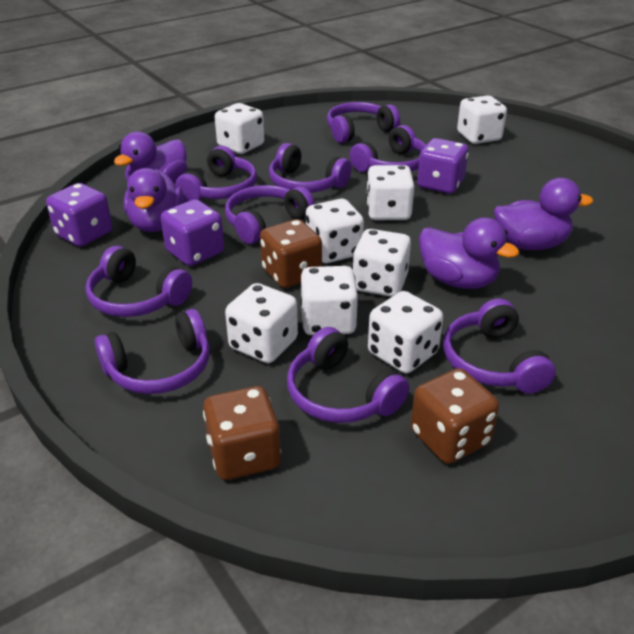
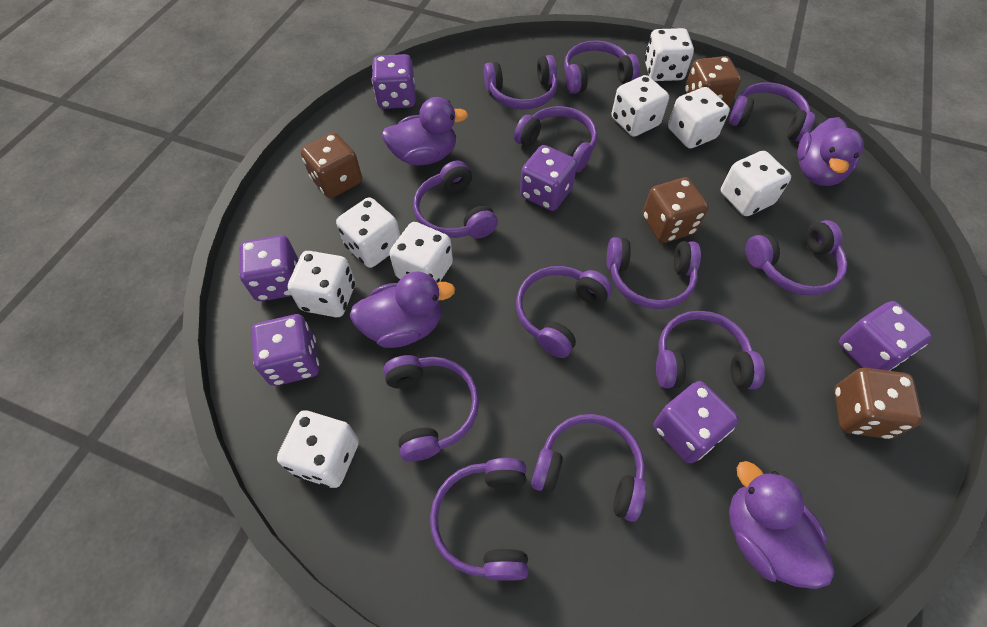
brown dice: 3 -> 4
purple dice: 3 -> 6
purple headphones: 9 -> 12

